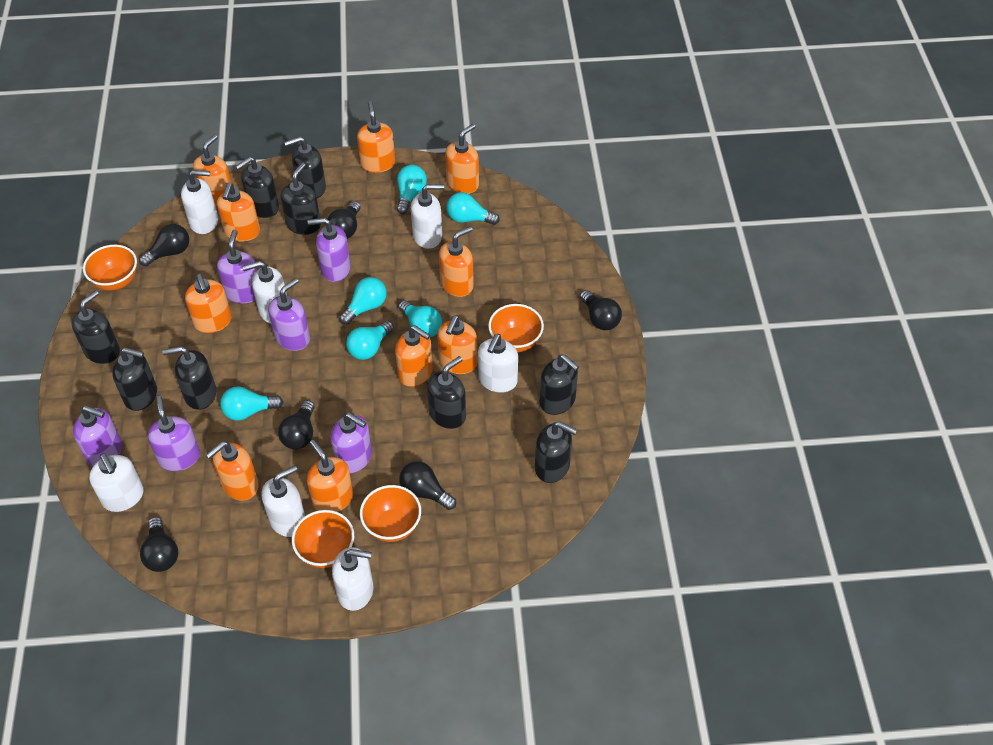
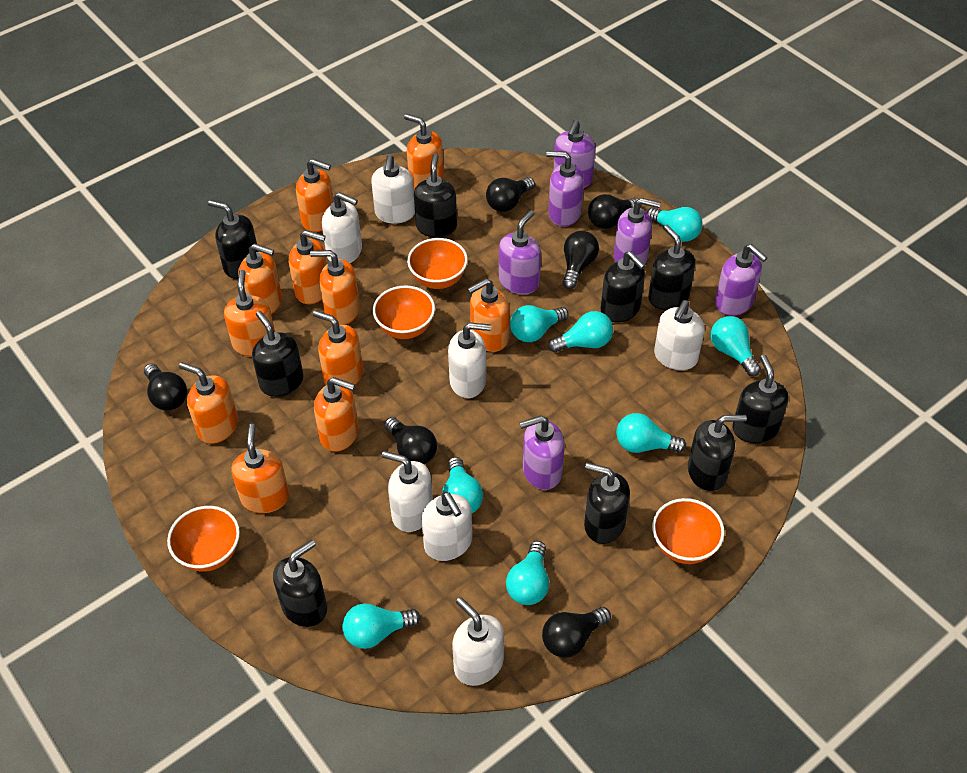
orange soap dispenser: 10 -> 11
turquoise light bulb: 6 -> 8

